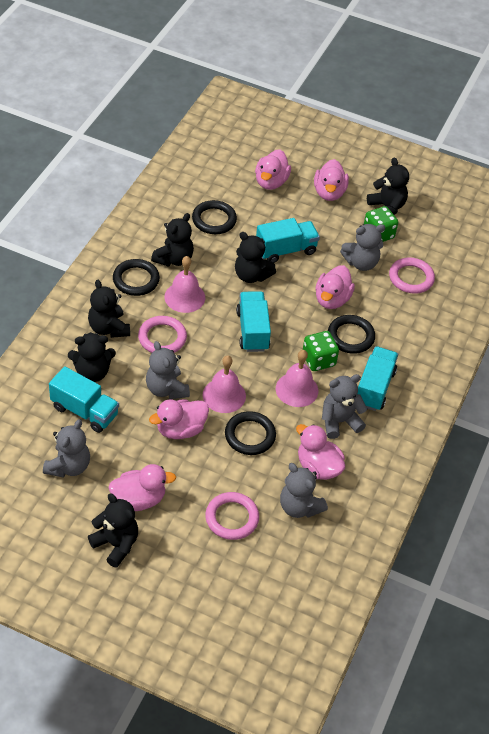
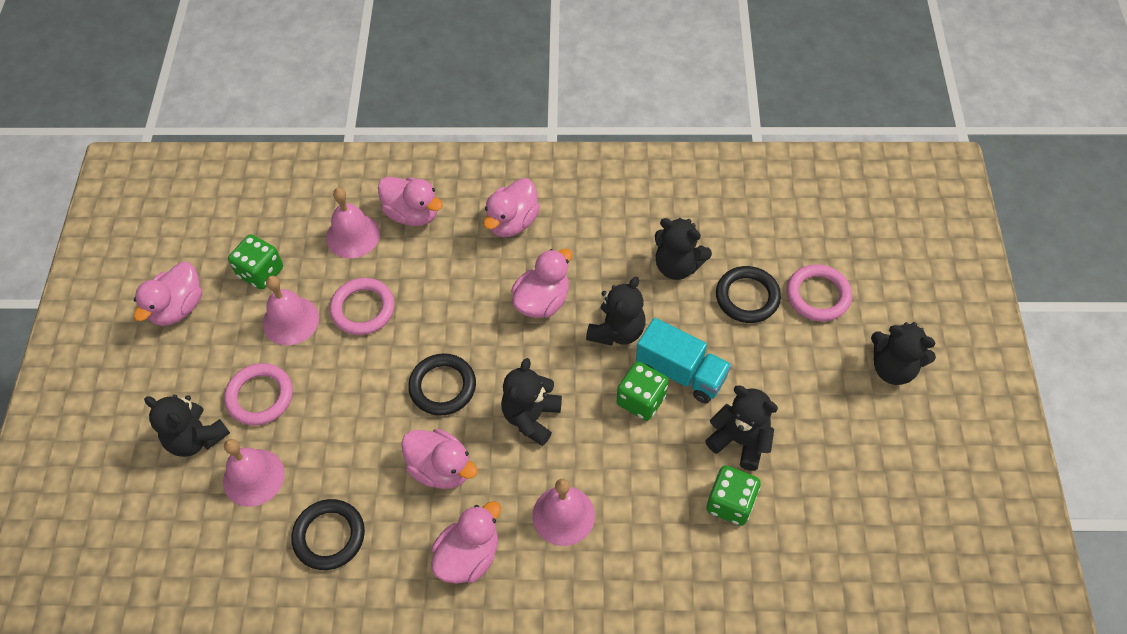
black ring: 4 -> 3
green dice: 2 -> 3
grey teddy bear: 5 -> 0
pink bell: 3 -> 4
turquoise truck: 4 -> 1

